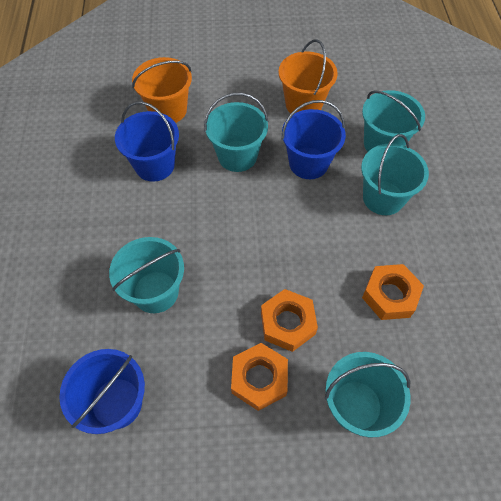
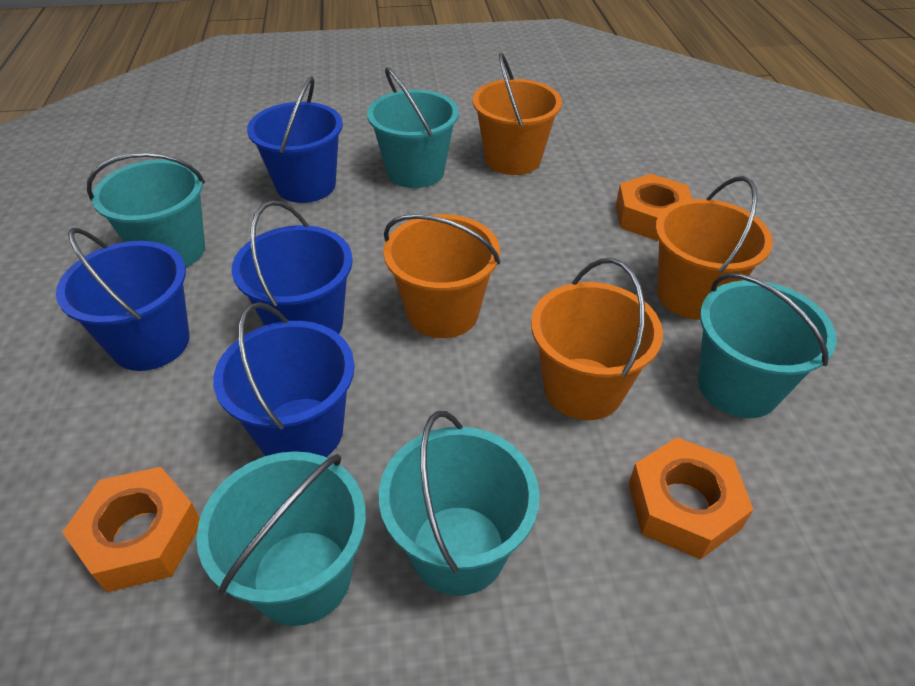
blue bucket: 3 -> 4
orange bucket: 2 -> 4

